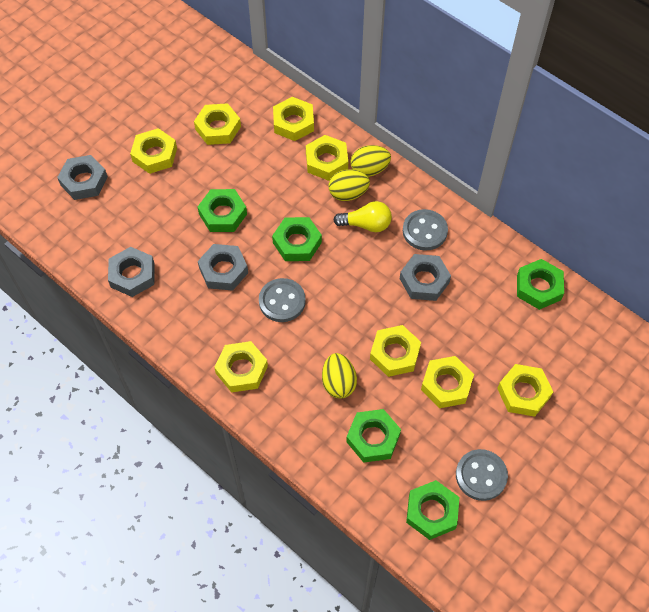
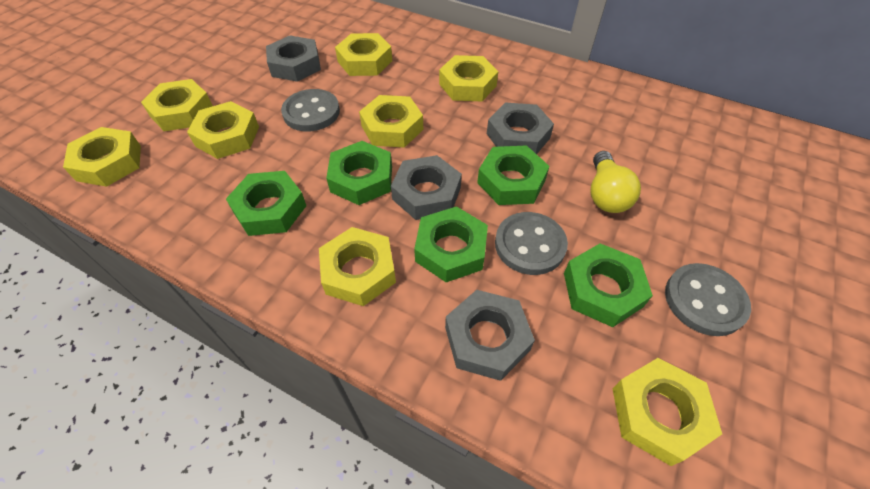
yellow egg: 3 -> 0

